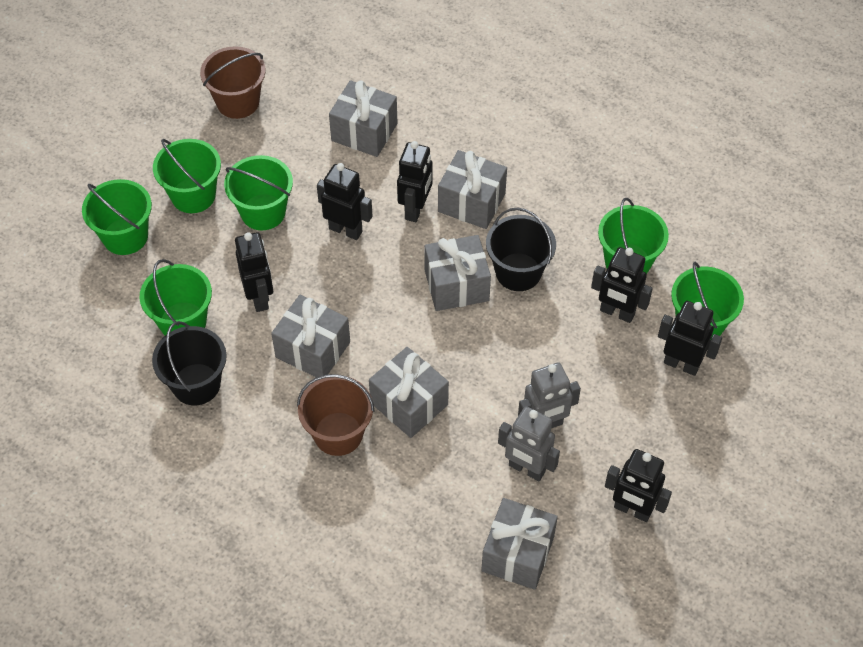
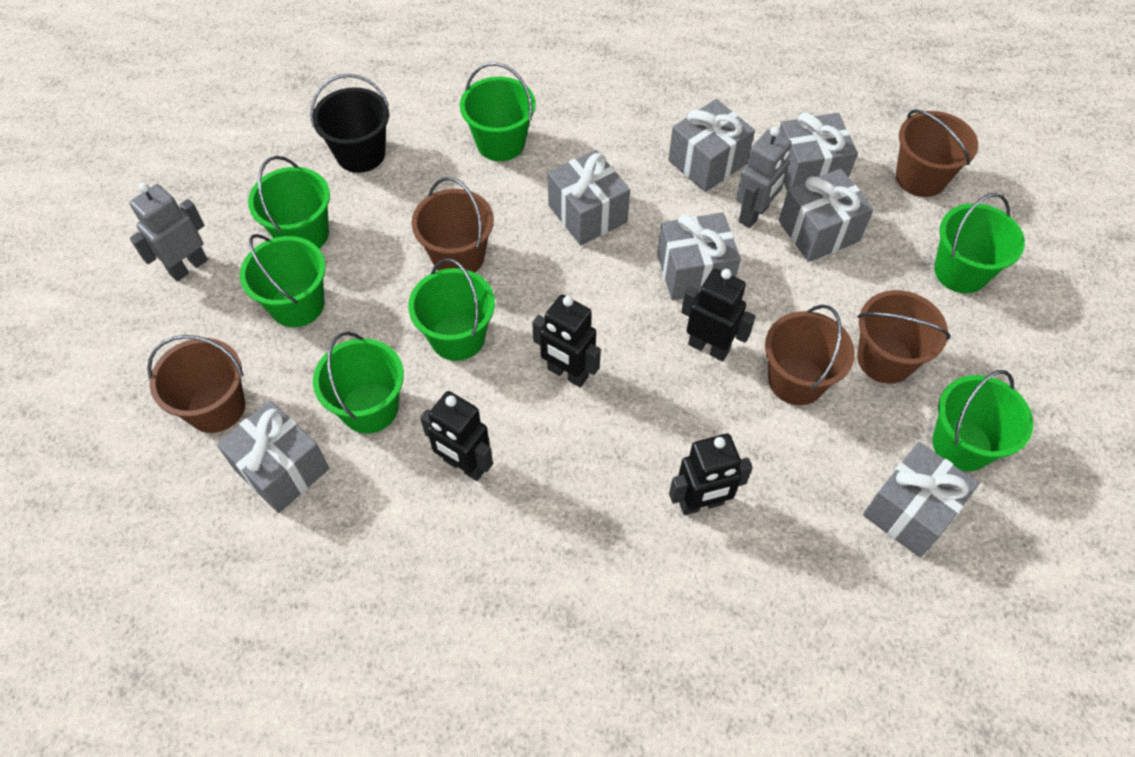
black bucket: 2 -> 1
black robot: 6 -> 4
brown bucket: 2 -> 5
green bucket: 6 -> 7
grey gift: 6 -> 7

